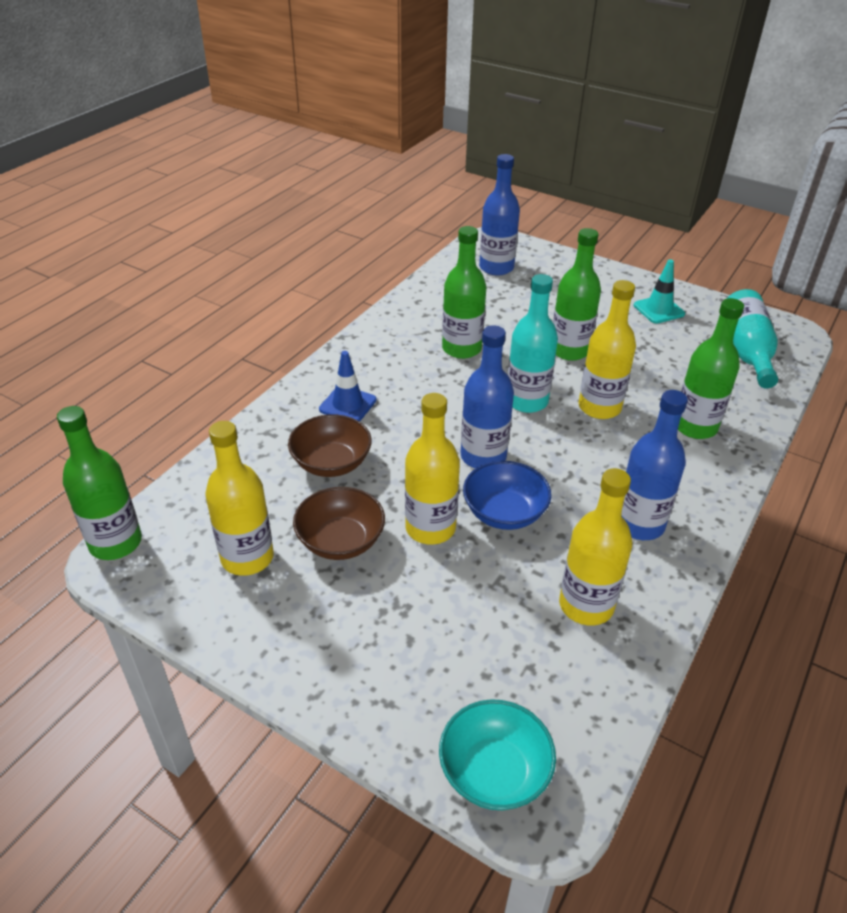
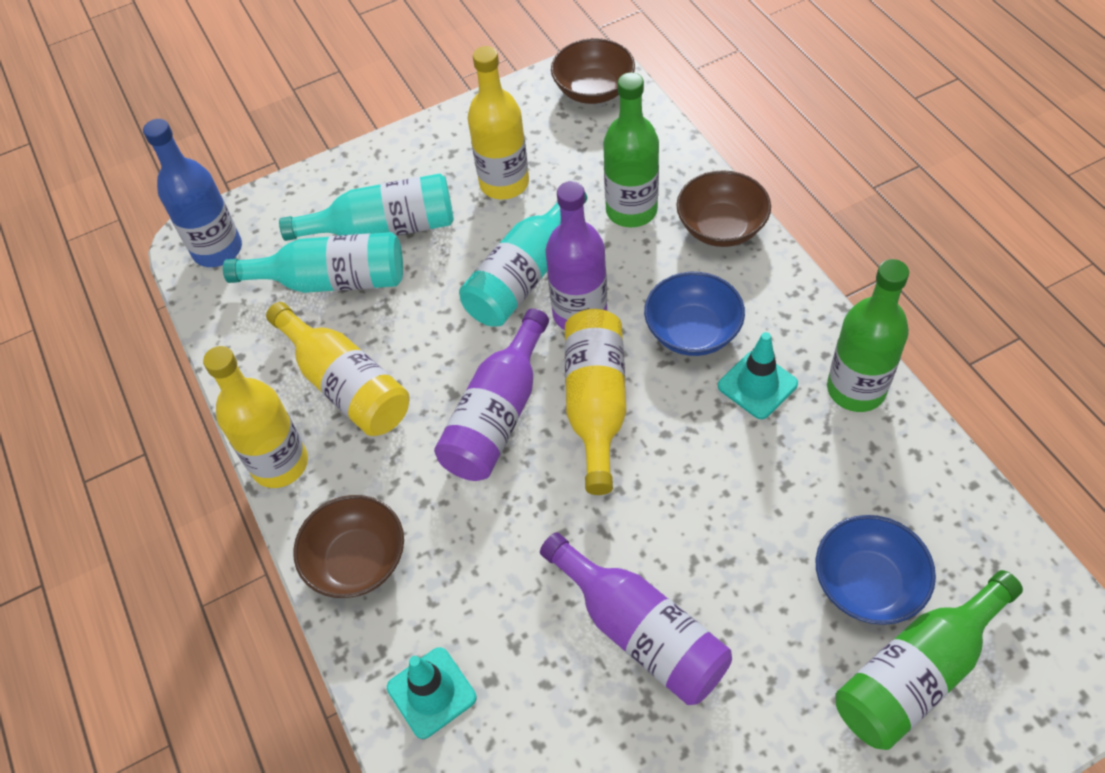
blue bottle: 3 -> 1
blue bowl: 1 -> 2
blue traffic cone: 1 -> 0
brown bowl: 2 -> 3
green bottle: 4 -> 3
purple bottle: 0 -> 3
turquoise bottle: 2 -> 3
turquoise bowl: 1 -> 0
turquoise traffic cone: 1 -> 2

